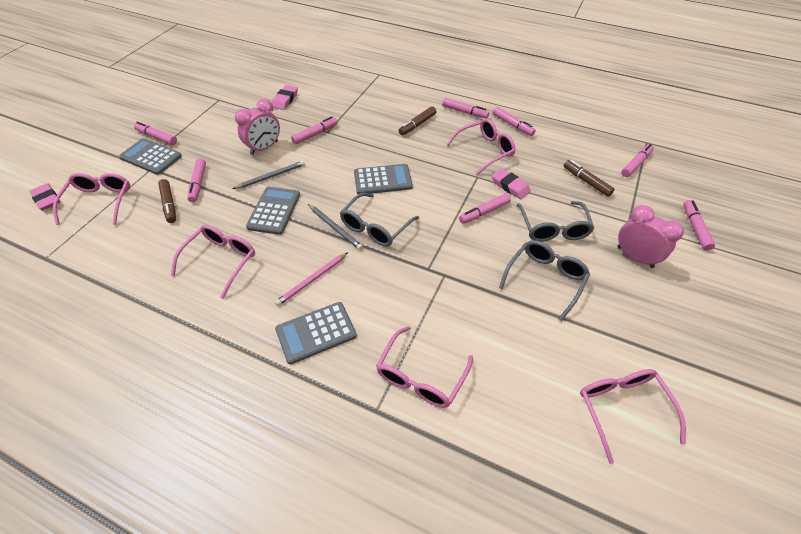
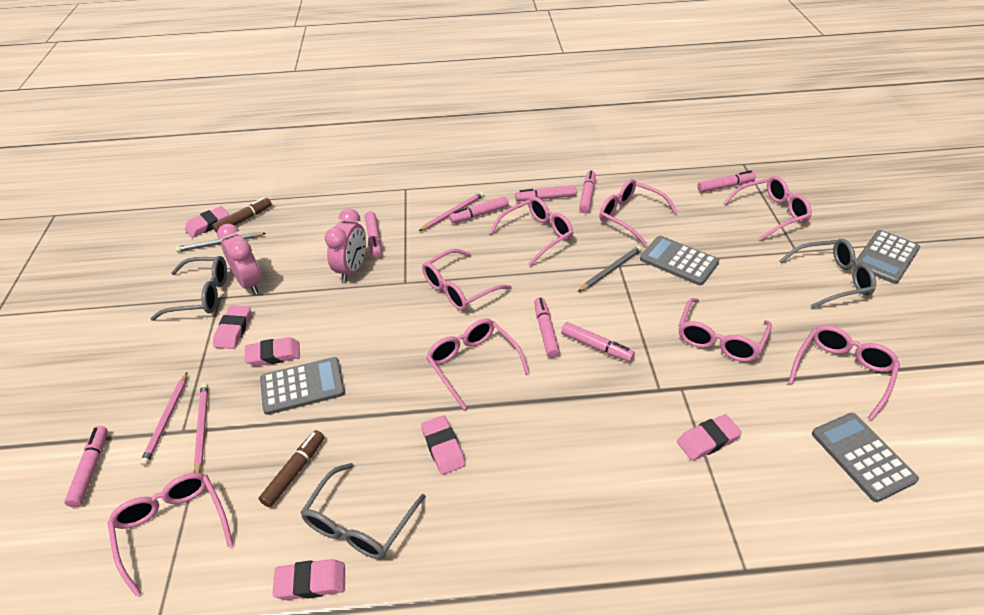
brown marker: 3 -> 2
pink eraser: 3 -> 6
pink glasses: 5 -> 8
pink pencil: 1 -> 3

